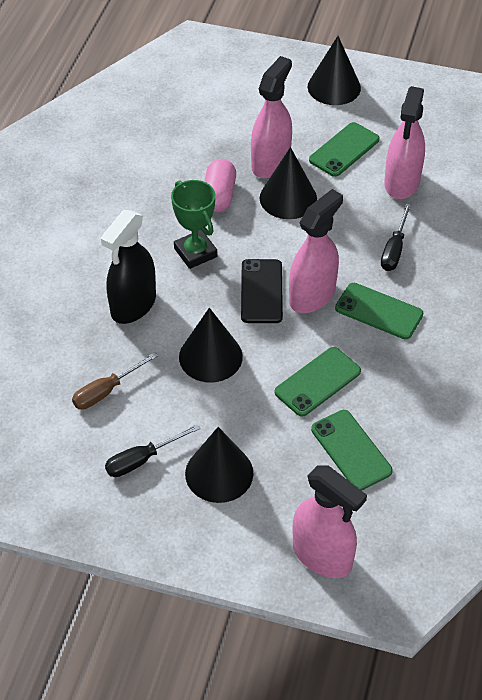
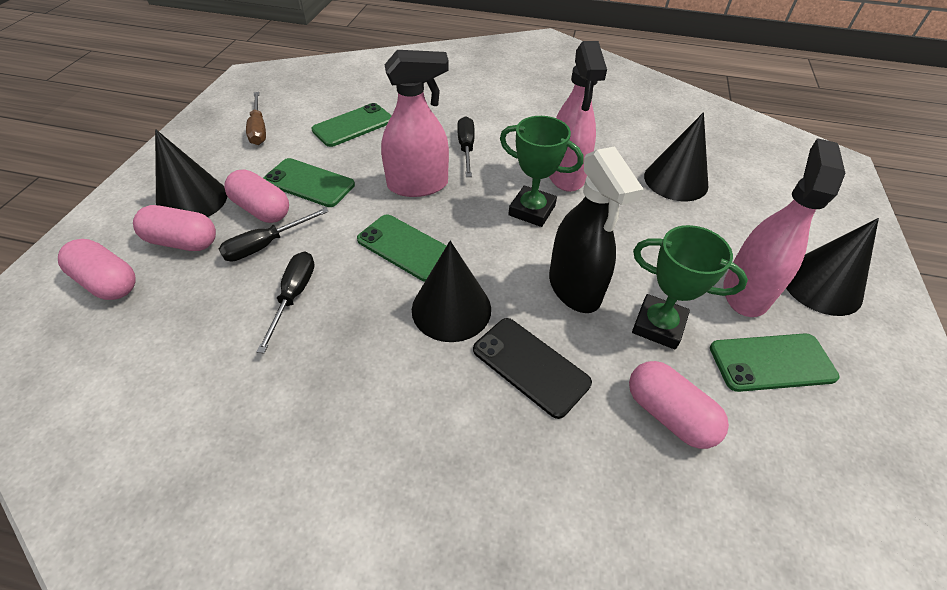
black screwdriver: 2 -> 3
green trophy: 1 -> 2
pink capsule: 1 -> 4
pink spray bottle: 4 -> 3

